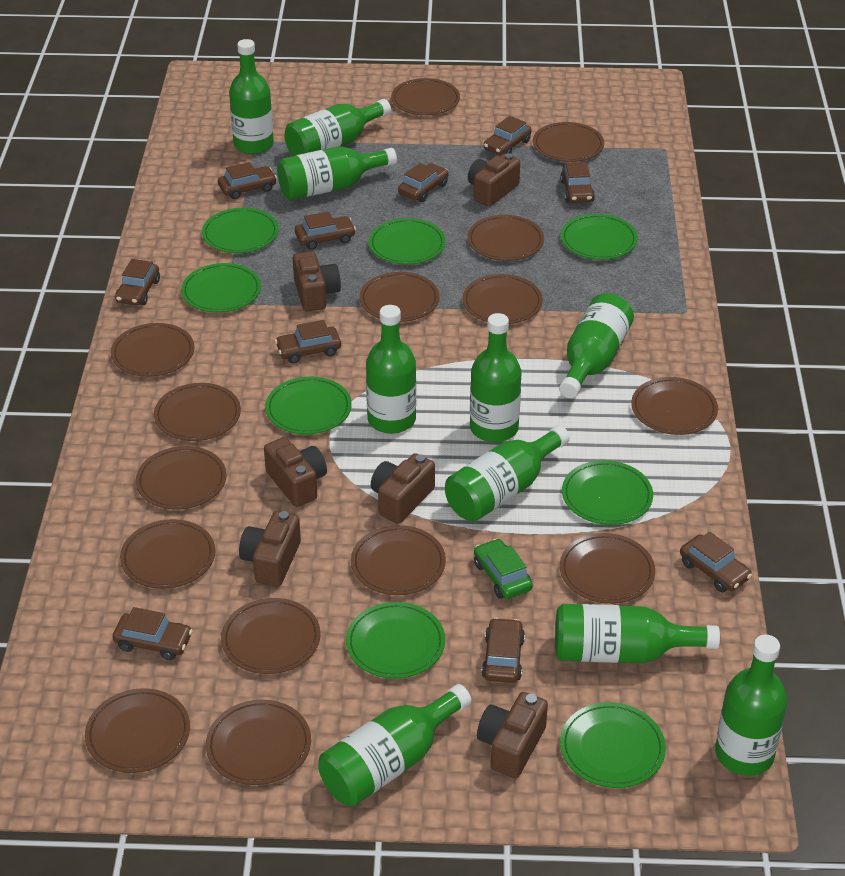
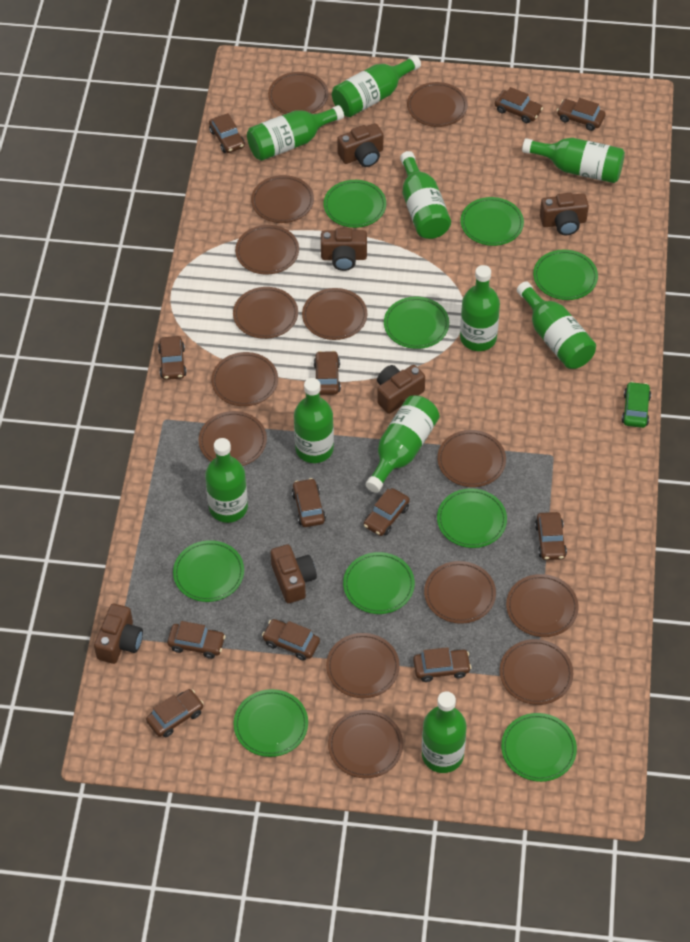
brown car: 10 -> 12
brown plate: 15 -> 14
green plate: 8 -> 9

